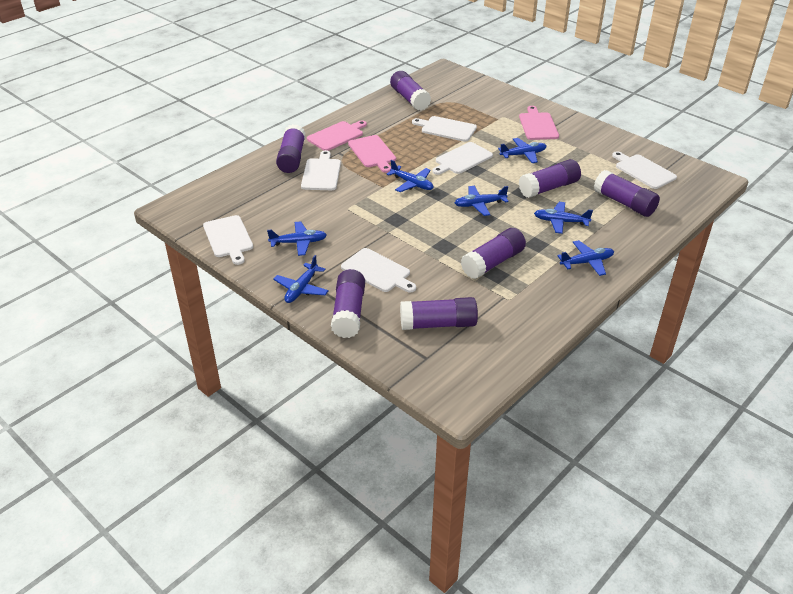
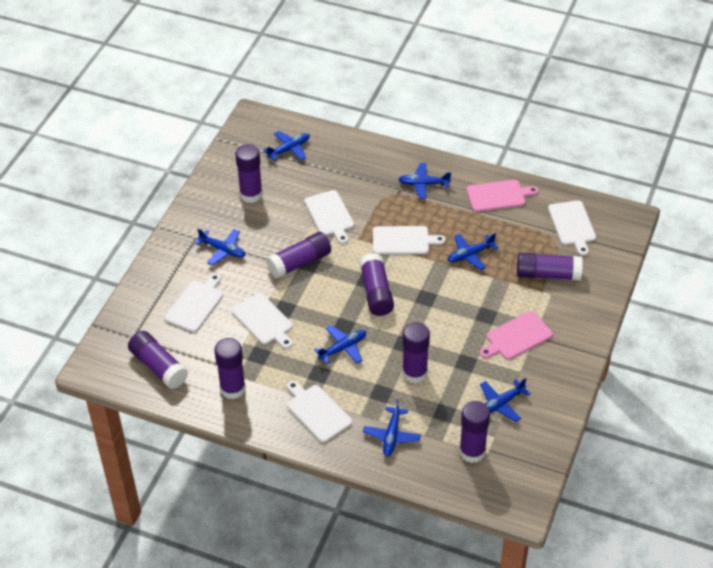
pink cutting board: 3 -> 2
purple glue stick: 7 -> 8

